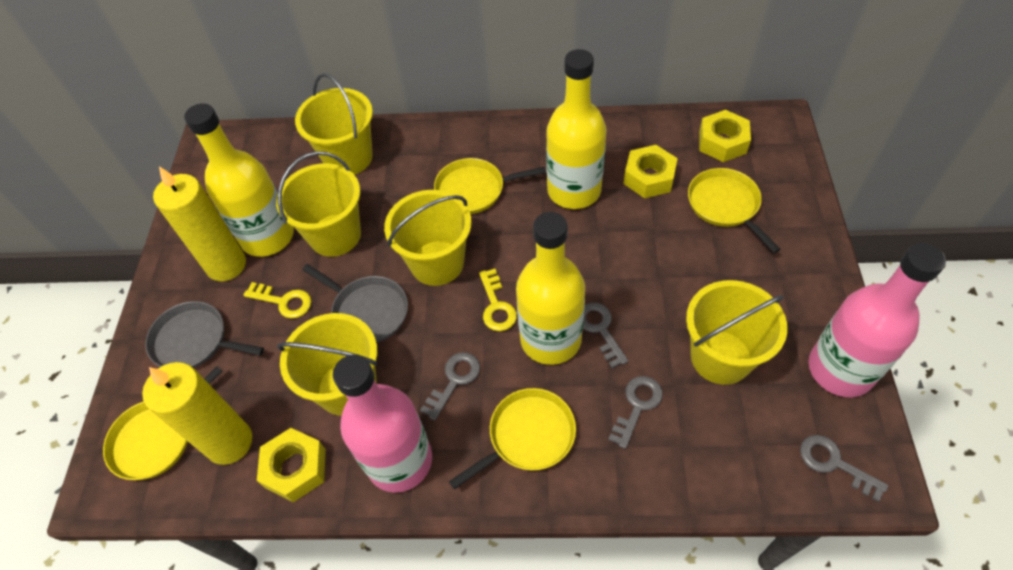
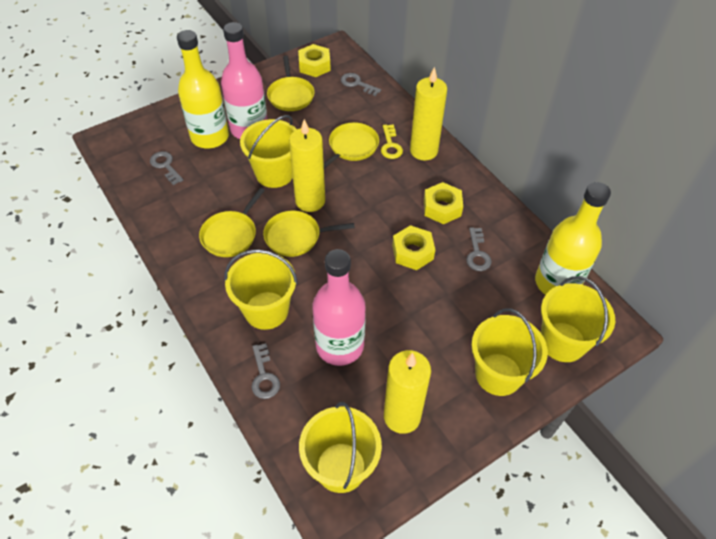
grey pan: 2 -> 0
yellow bottle: 3 -> 2
yellow candle: 2 -> 3
yellow key: 2 -> 1

